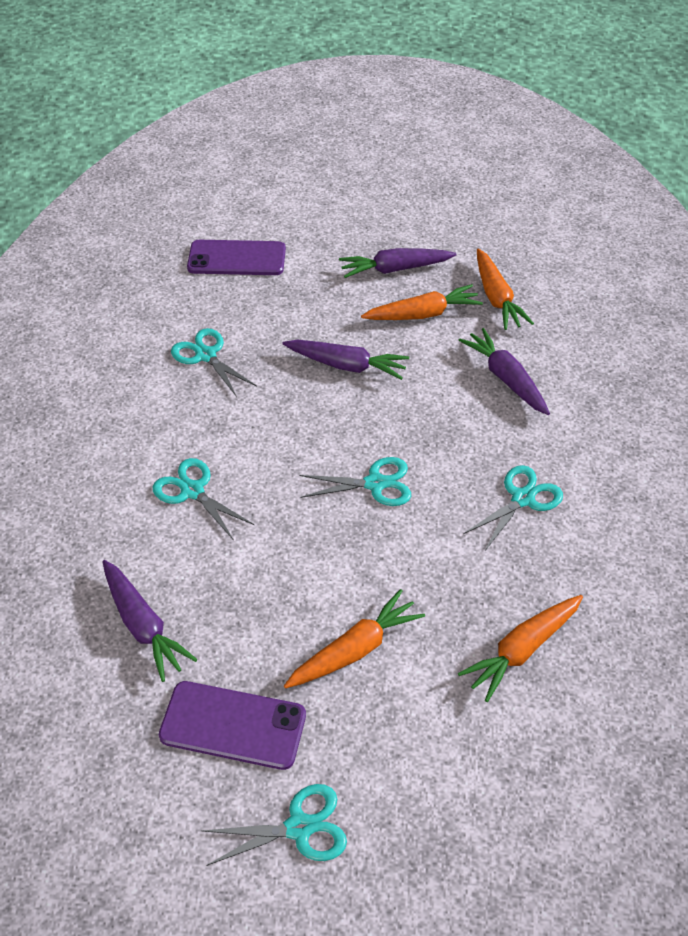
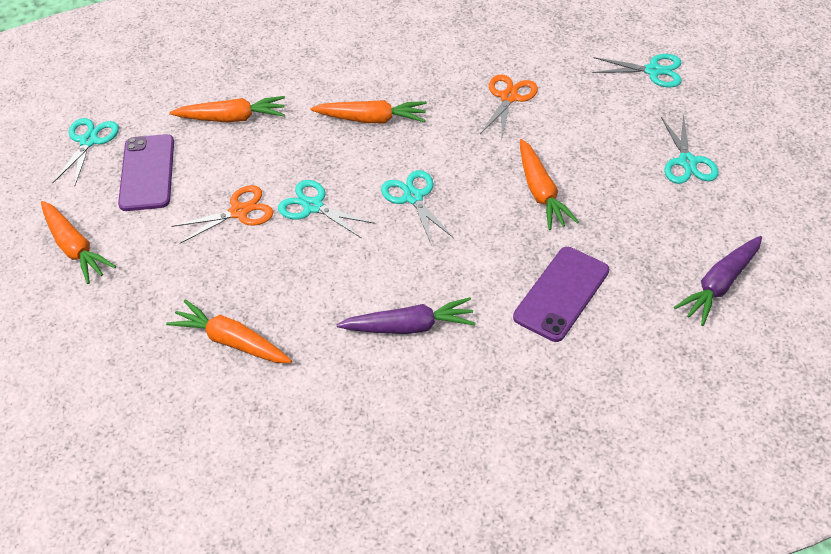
orange carrot: 4 -> 5
orange scissors: 0 -> 2
purple carrot: 4 -> 2

